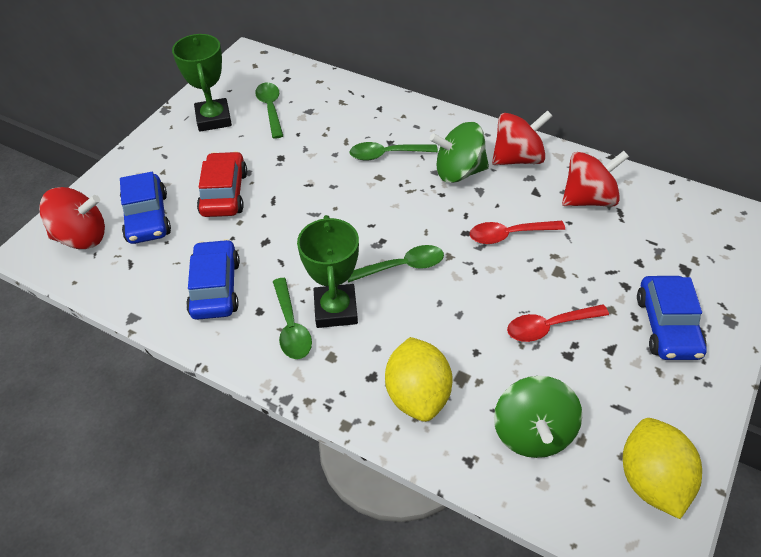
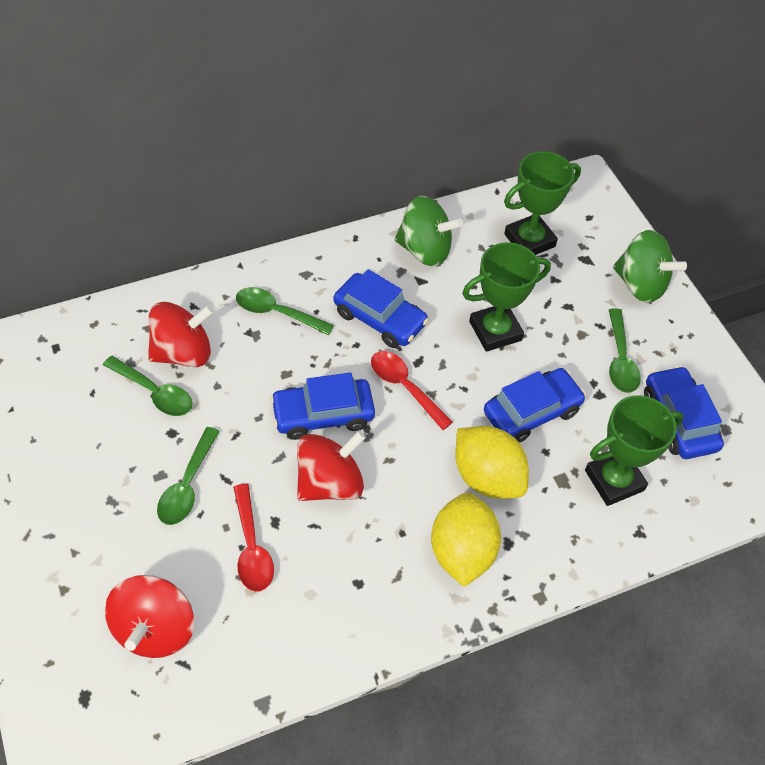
blue car: 3 -> 4
green trophy: 2 -> 3
red car: 1 -> 0

